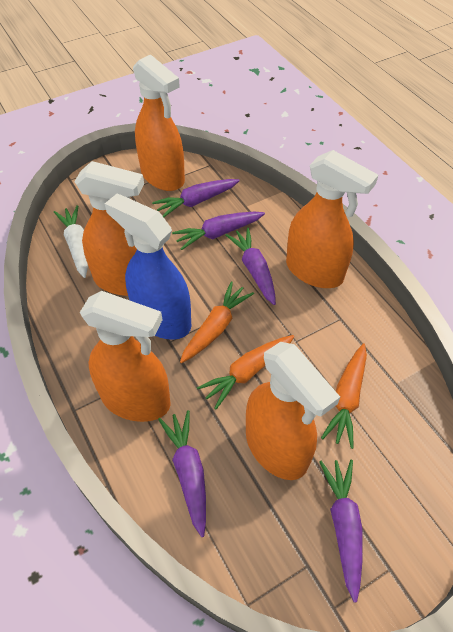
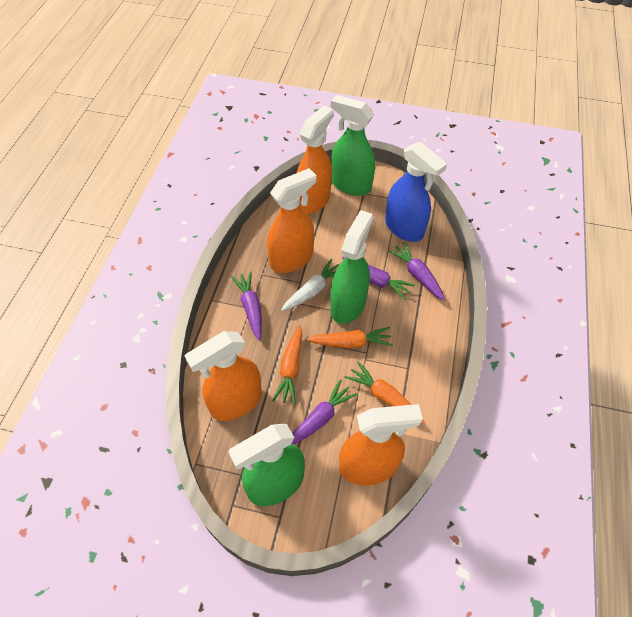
green spray bottle: 0 -> 3
orange spray bottle: 5 -> 4
purple carrot: 5 -> 4

